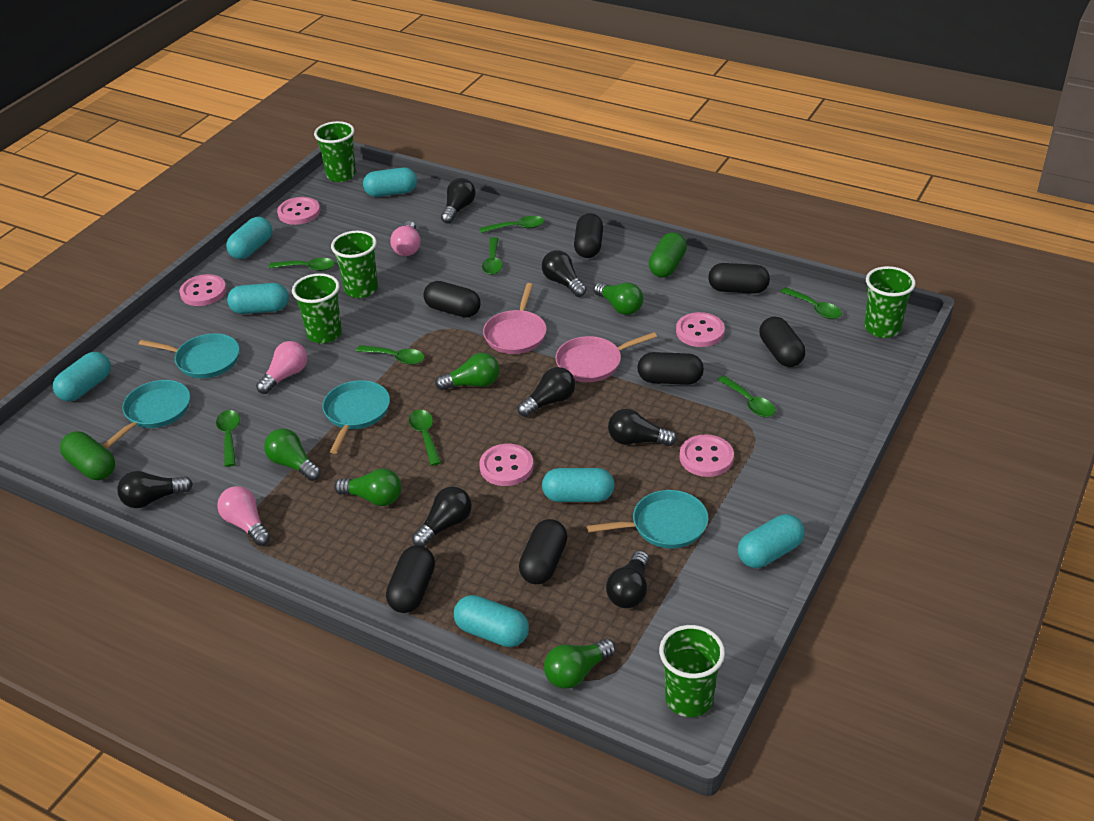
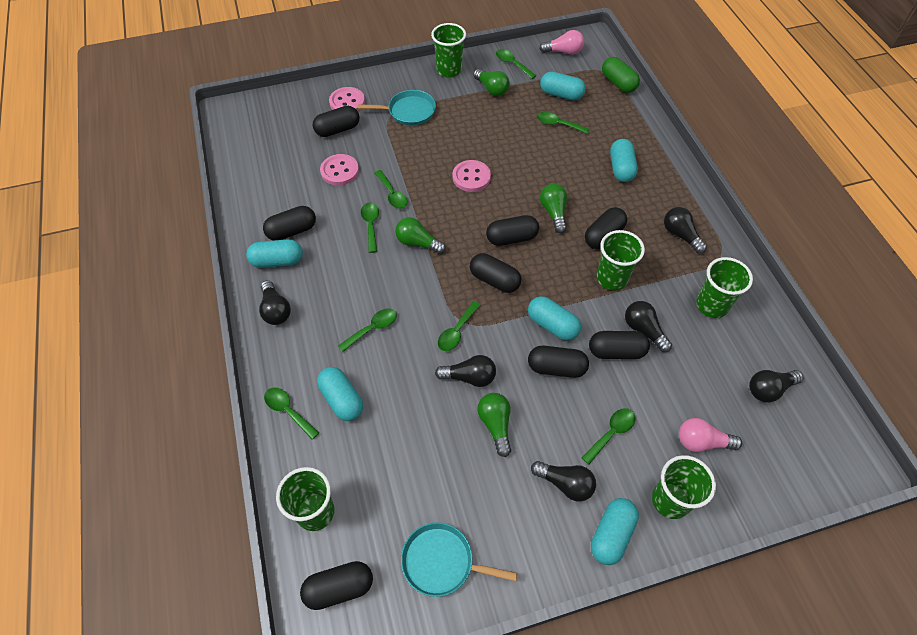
black capsule: 7 -> 8
black light bulb: 7 -> 6
green capsule: 2 -> 1
green light bulb: 5 -> 4
pink button: 5 -> 3
pink light bulb: 3 -> 2
pink pan: 2 -> 0
turquoise capsule: 7 -> 6
turquoise pan: 4 -> 2

